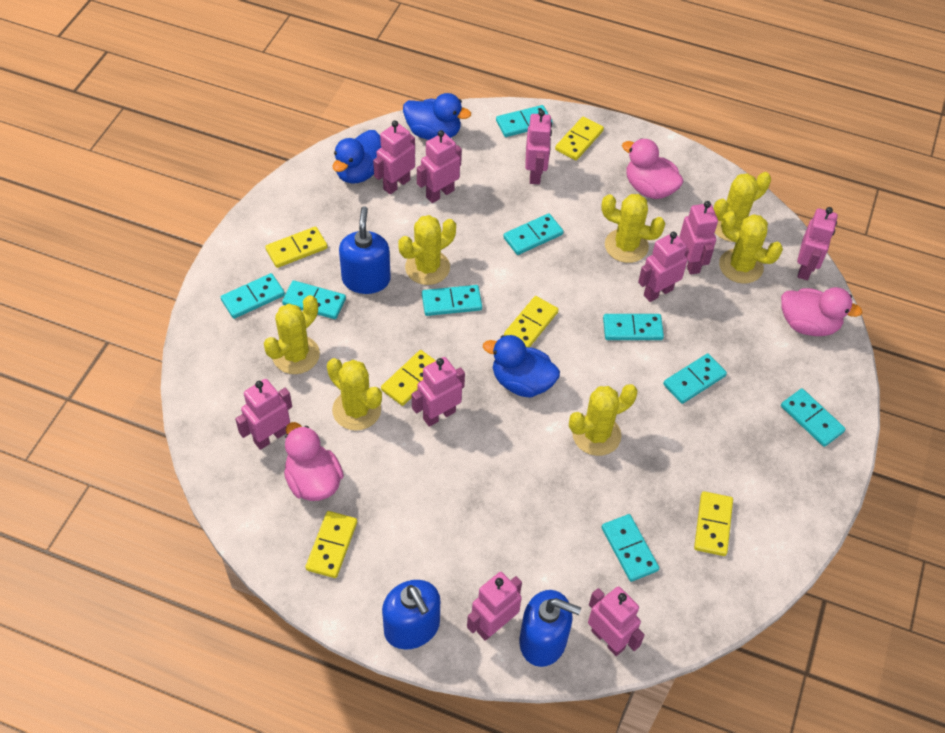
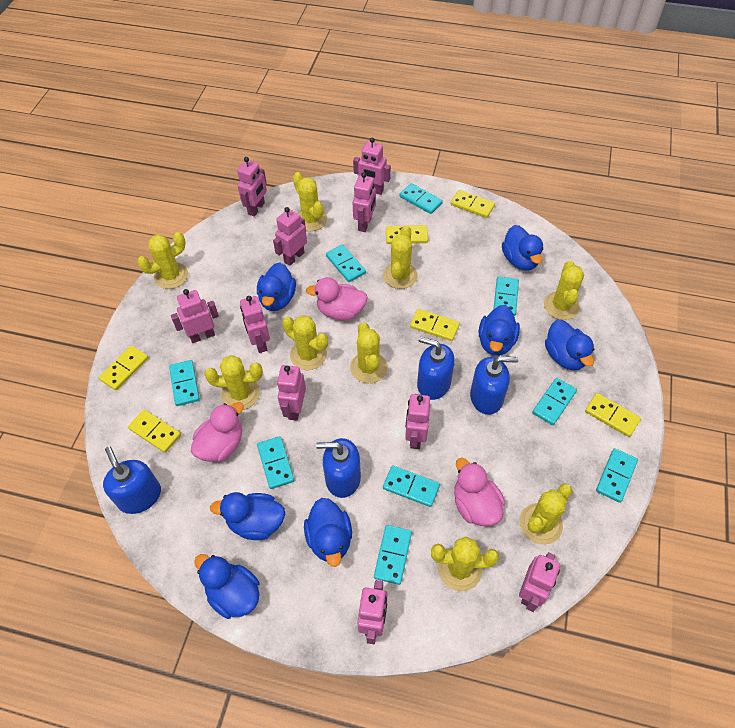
blue duck: 3 -> 7
blue soap dispenser: 3 -> 4
yellow cactus: 7 -> 9

